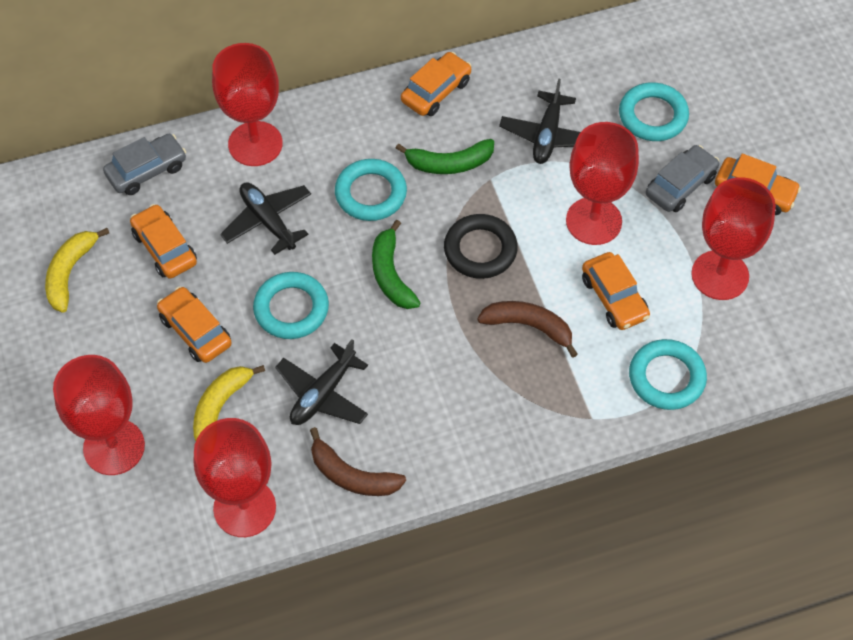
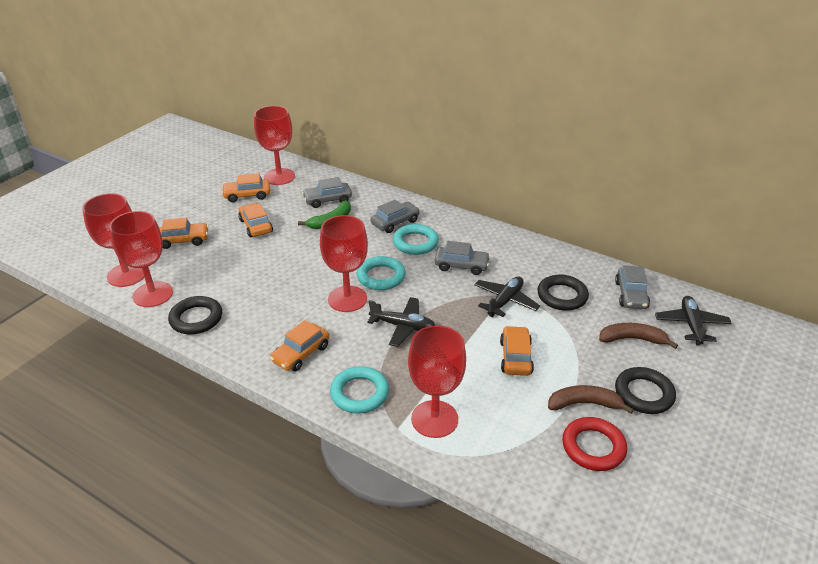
black ring: 1 -> 3
green banana: 2 -> 1
grey car: 2 -> 4
red ring: 0 -> 1
turquoise ring: 4 -> 3
yellow banana: 2 -> 0

